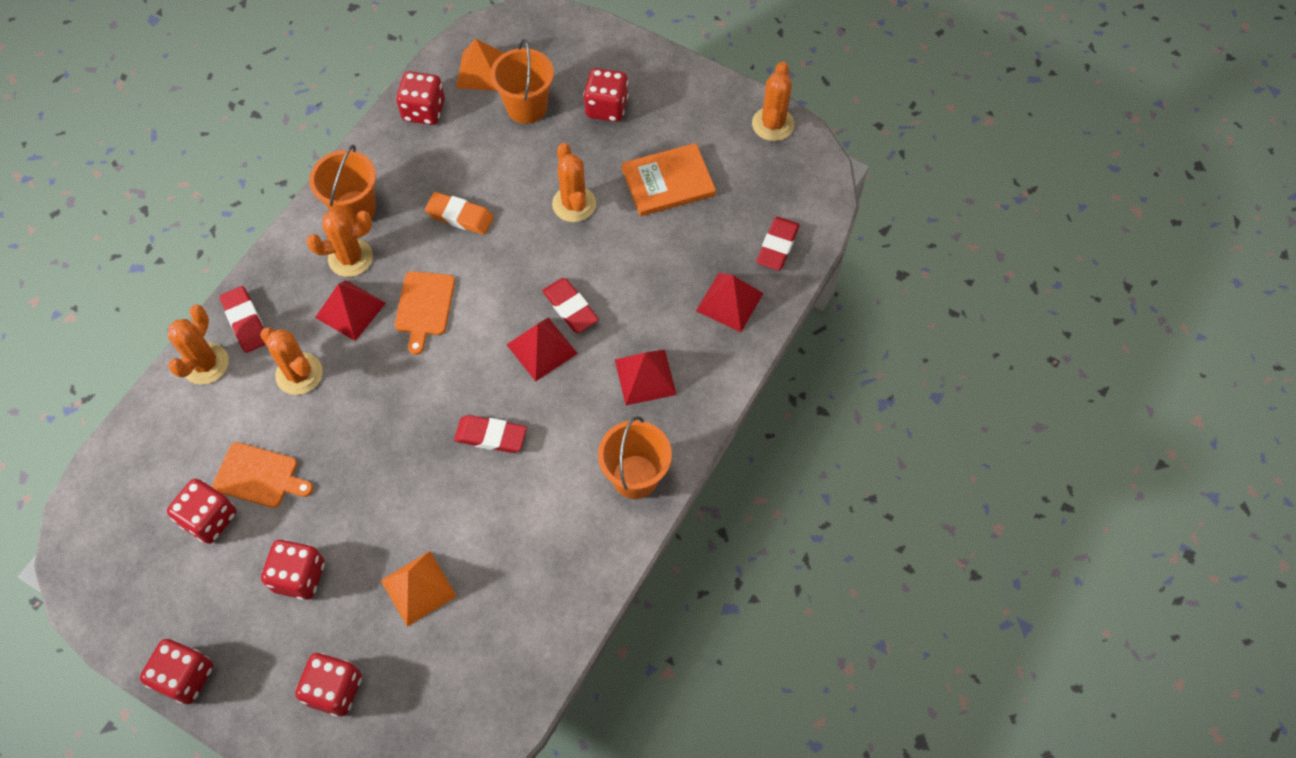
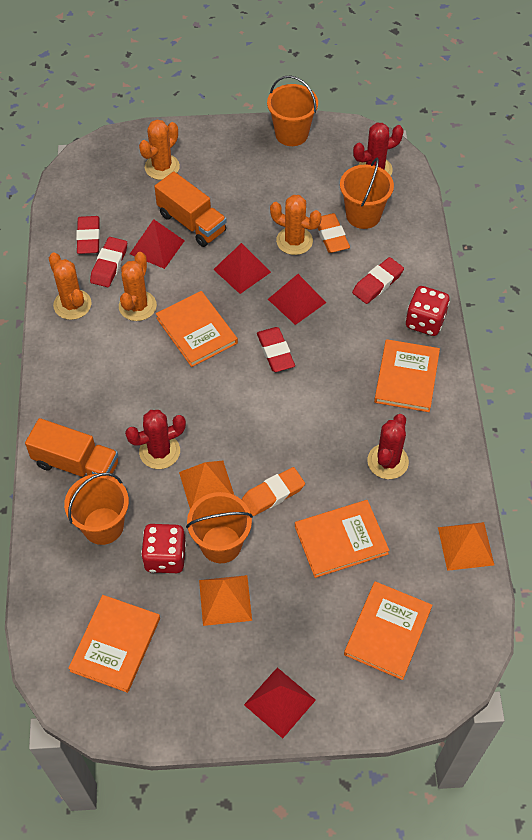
orange book: 1 -> 5
orange bucket: 3 -> 4
orange cactus: 5 -> 4
orange cutting board: 2 -> 0
orange eraser: 1 -> 2
orange pyramid: 2 -> 3
orange truck: 0 -> 2
red cactus: 0 -> 3
red dice: 6 -> 2

